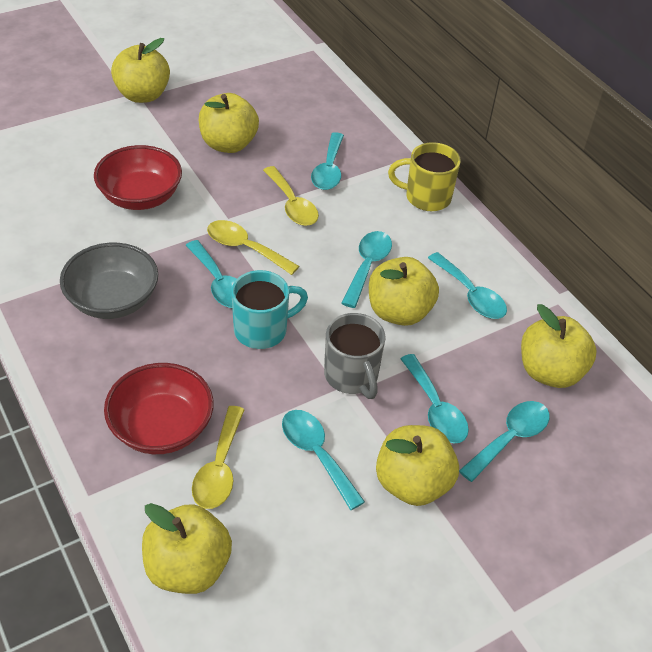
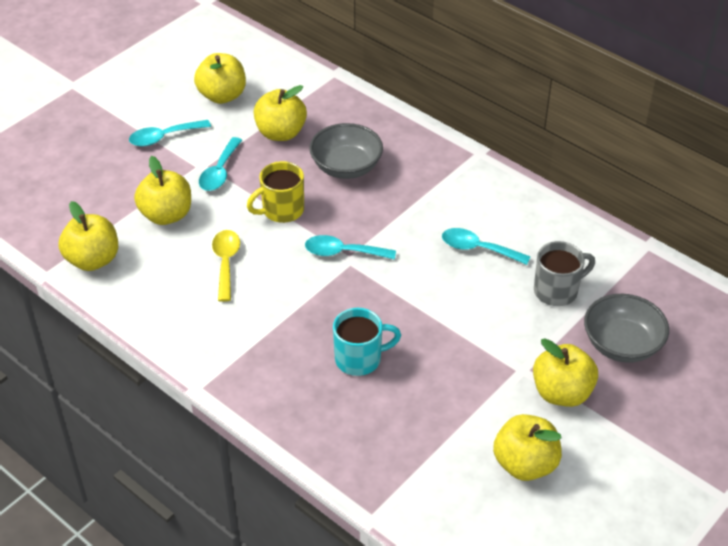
grey bowl: 1 -> 2
red bowl: 2 -> 0
turquoise spoon: 7 -> 4
yellow spoon: 3 -> 1

